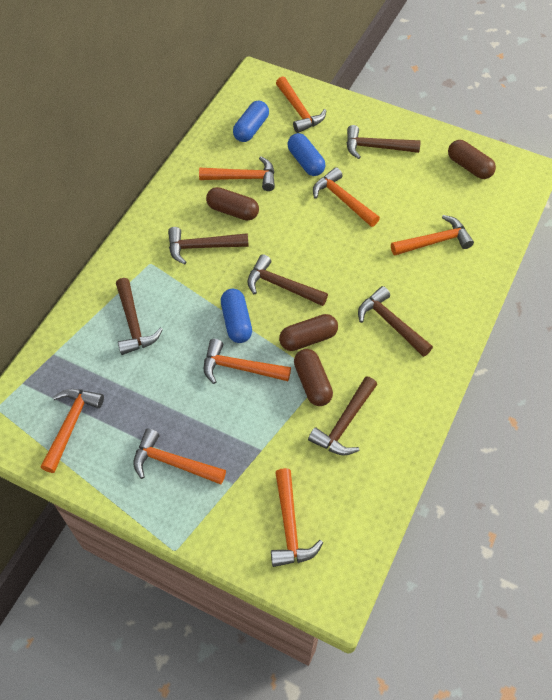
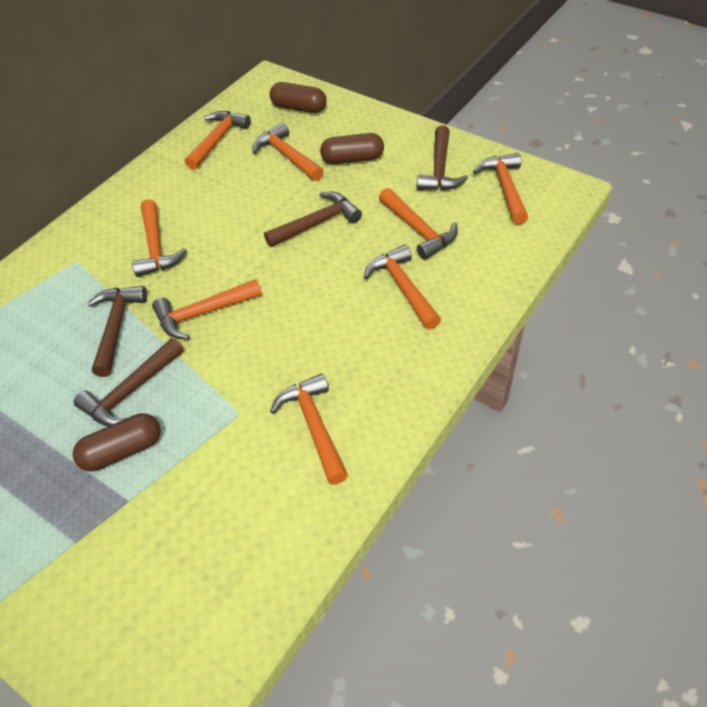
blue capsule: 3 -> 0
brown capsule: 4 -> 3
brown hammer: 6 -> 4

